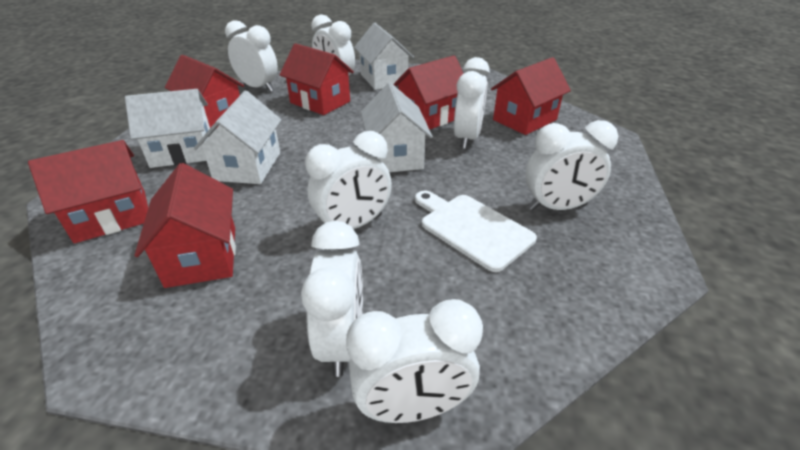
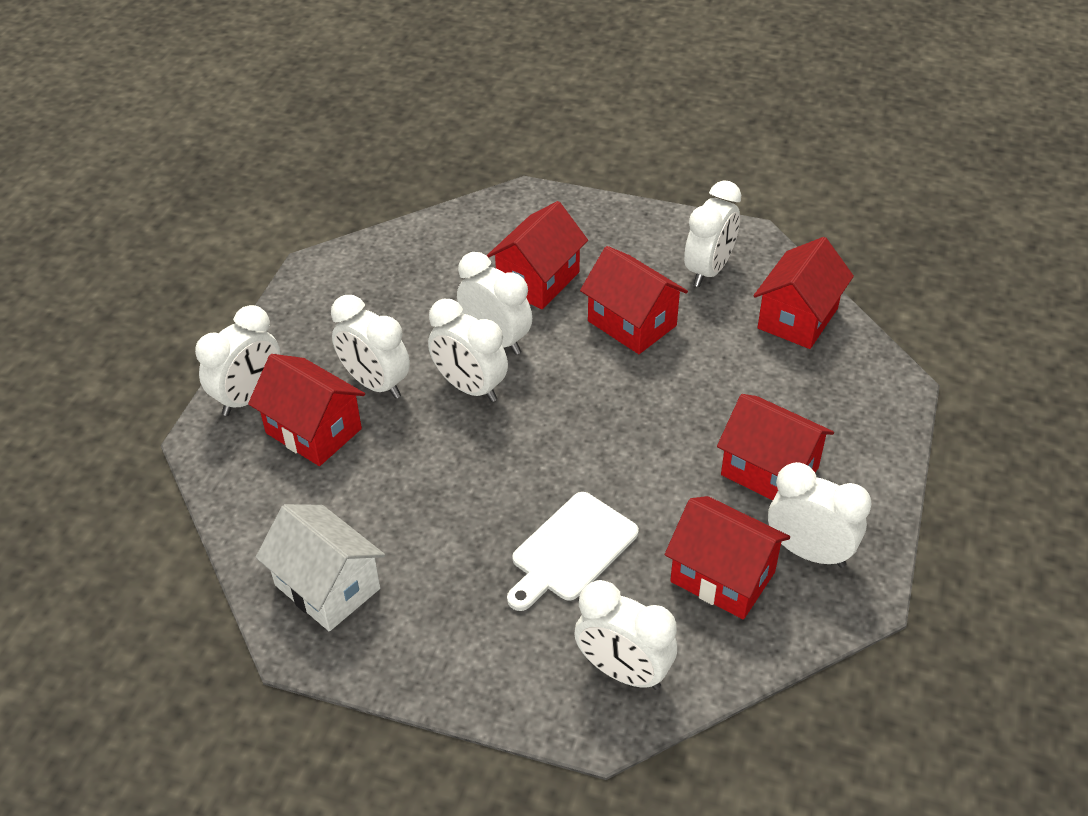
white house: 4 -> 1

